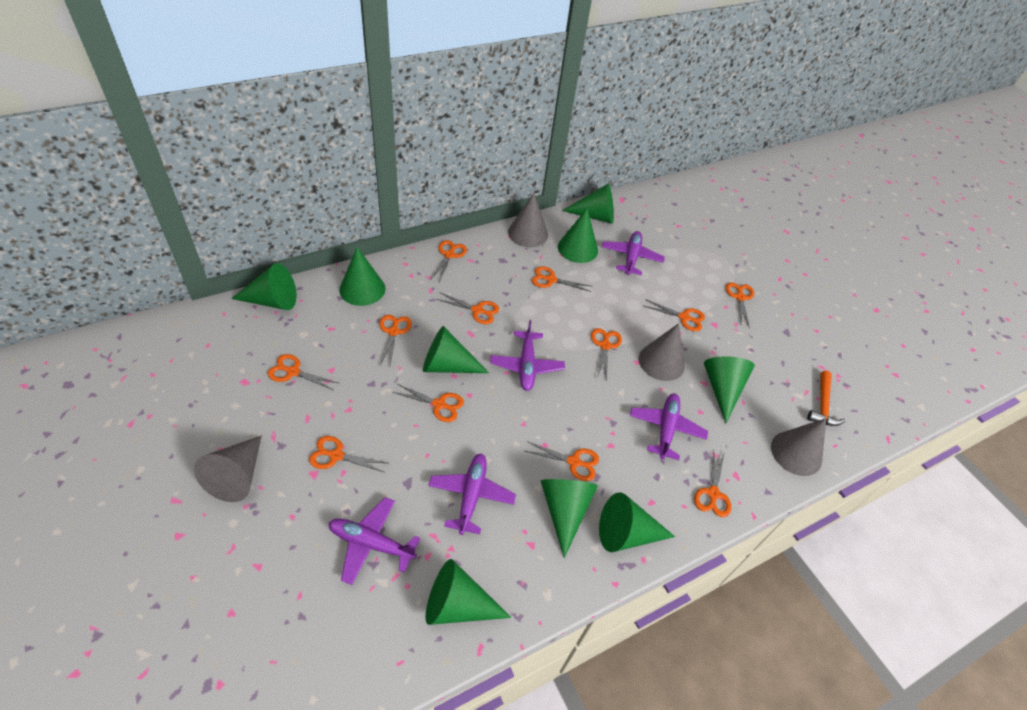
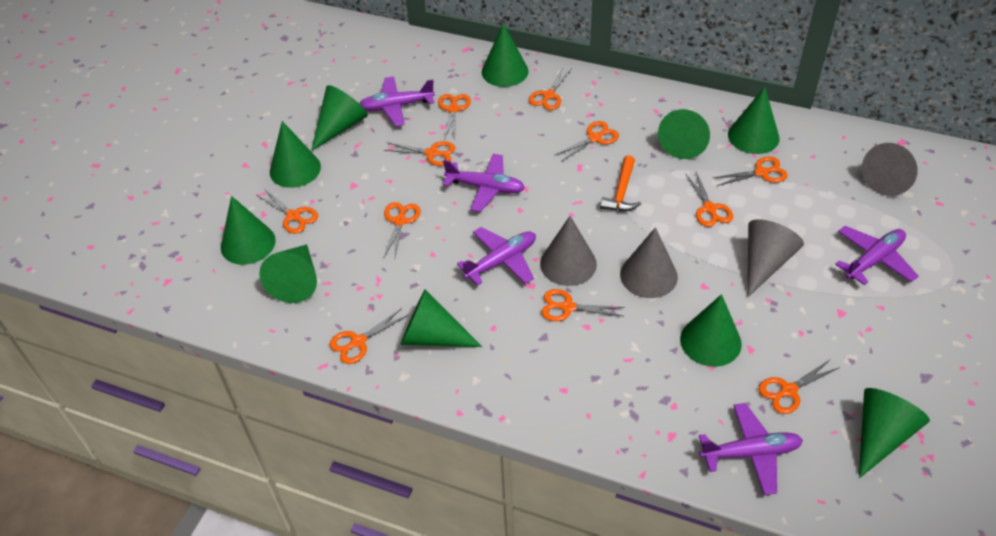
green cone: 9 -> 10
orange scissors: 12 -> 11

